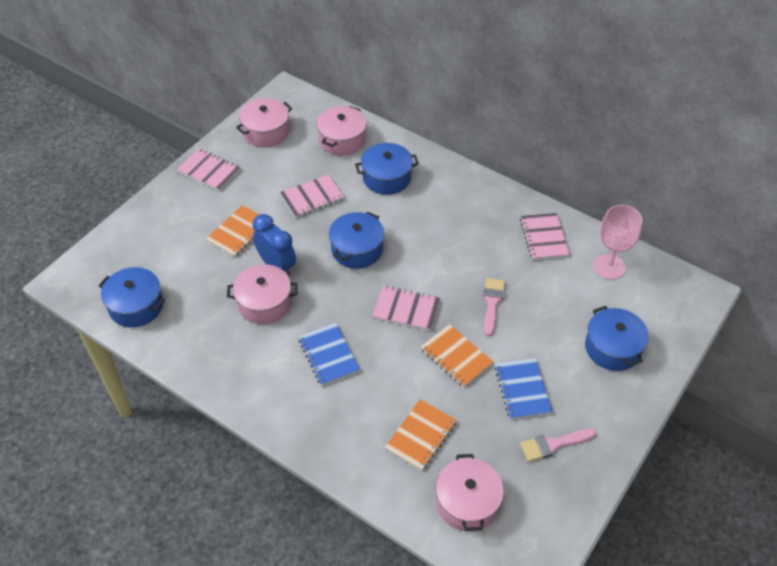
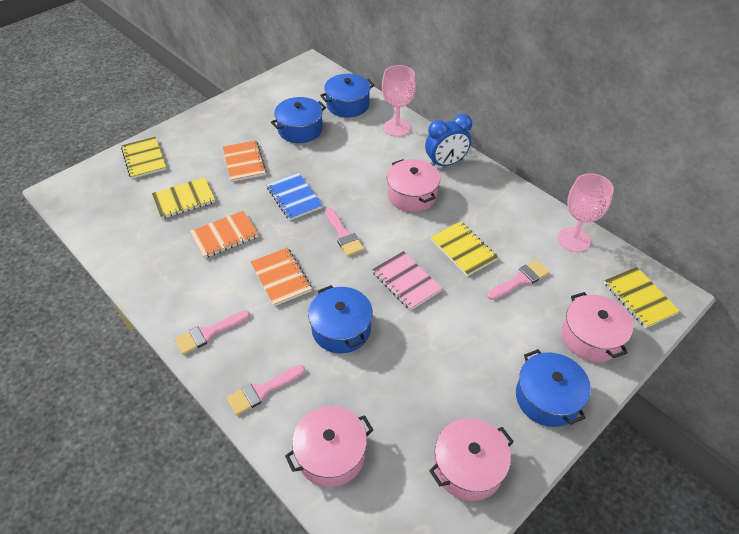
blue notebook: 2 -> 1
pink brush: 2 -> 4
pink goblet: 1 -> 2
pink notebook: 4 -> 1
yellow notebook: 0 -> 4

